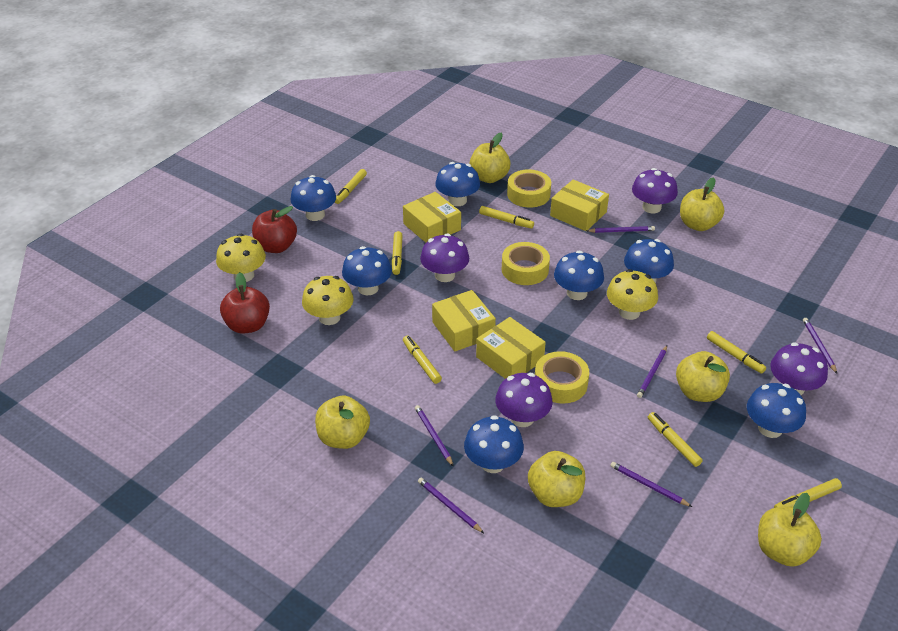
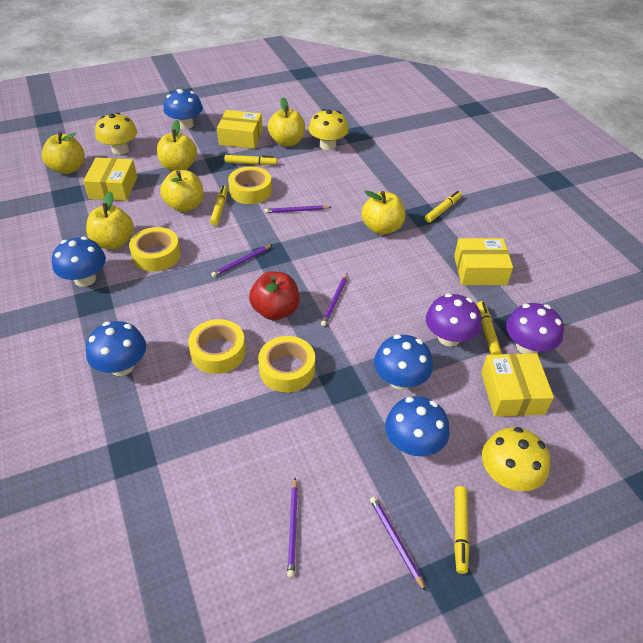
blue mushroom: 7 -> 5
purple mushroom: 4 -> 2
purple pencil: 6 -> 5
red apple: 2 -> 1
yellow marker: 7 -> 5
yellow tape: 3 -> 4

